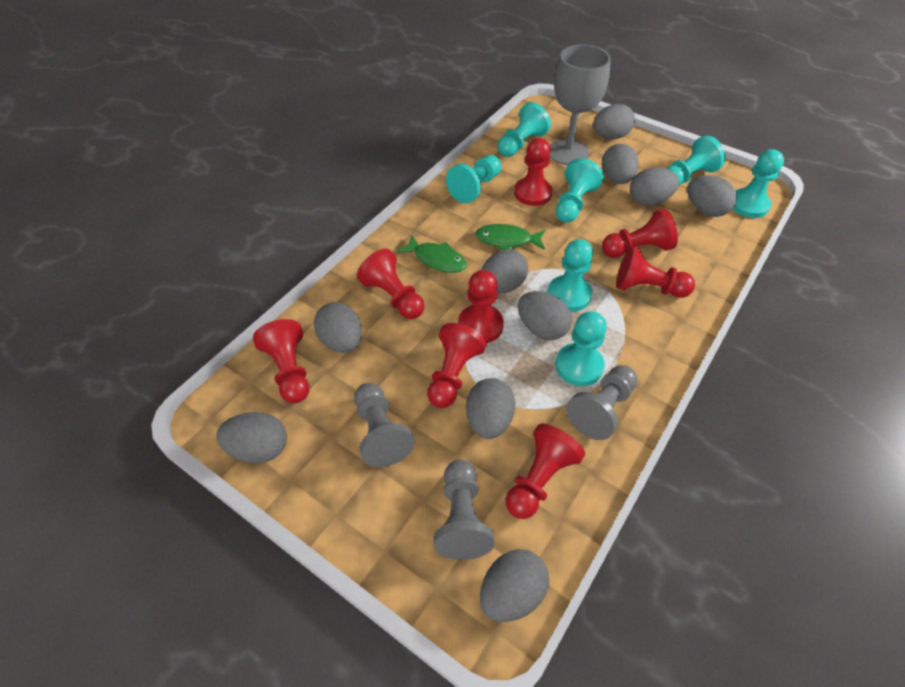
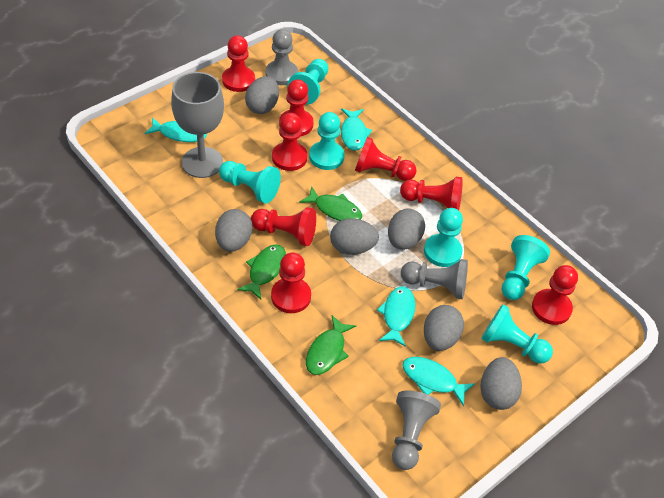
green fish: 2 -> 3
grey egg: 10 -> 6
turquoise fish: 0 -> 4
turquoise pawn: 7 -> 6

